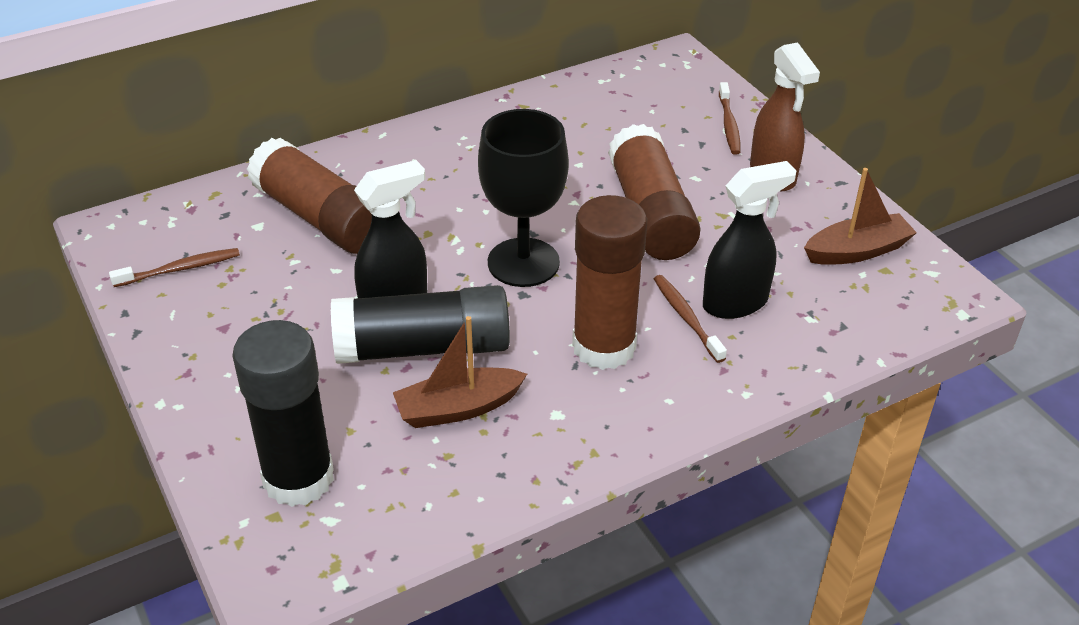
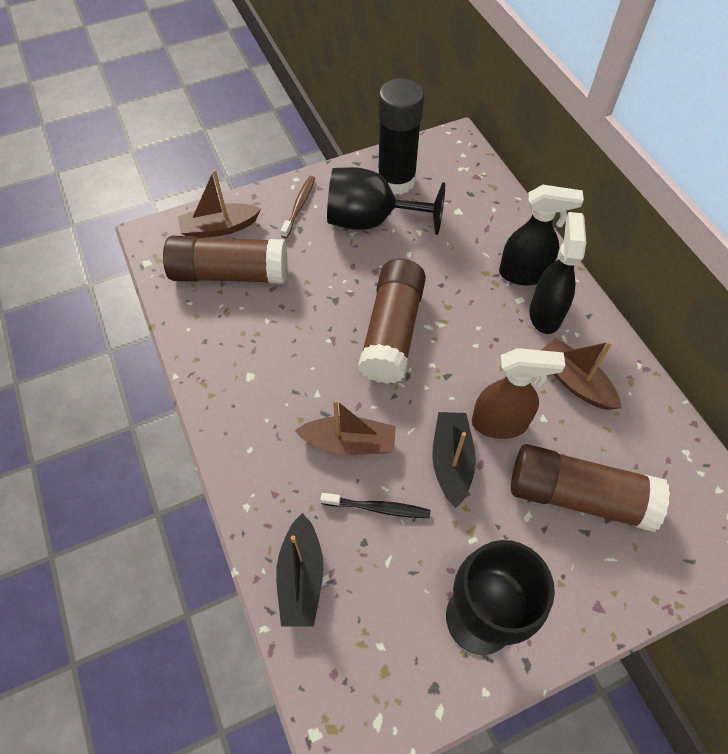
black boat: 0 -> 2
black glue stick: 2 -> 1
black goblet: 1 -> 2
black toothbrush: 0 -> 1
brown boat: 2 -> 3
brown toothbrush: 3 -> 1

